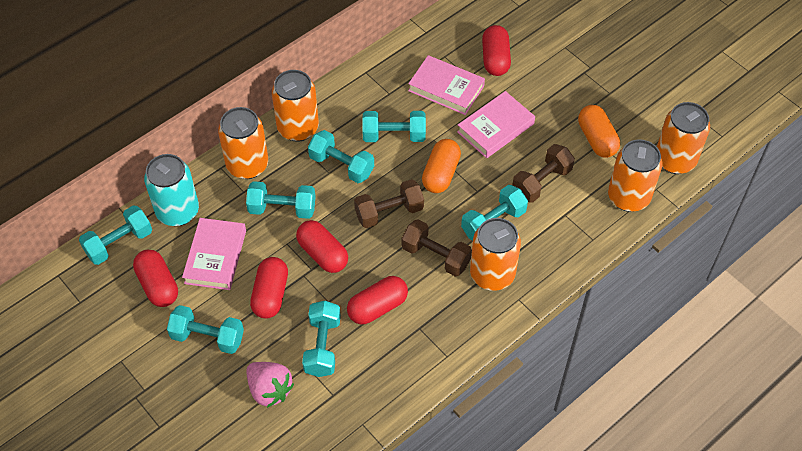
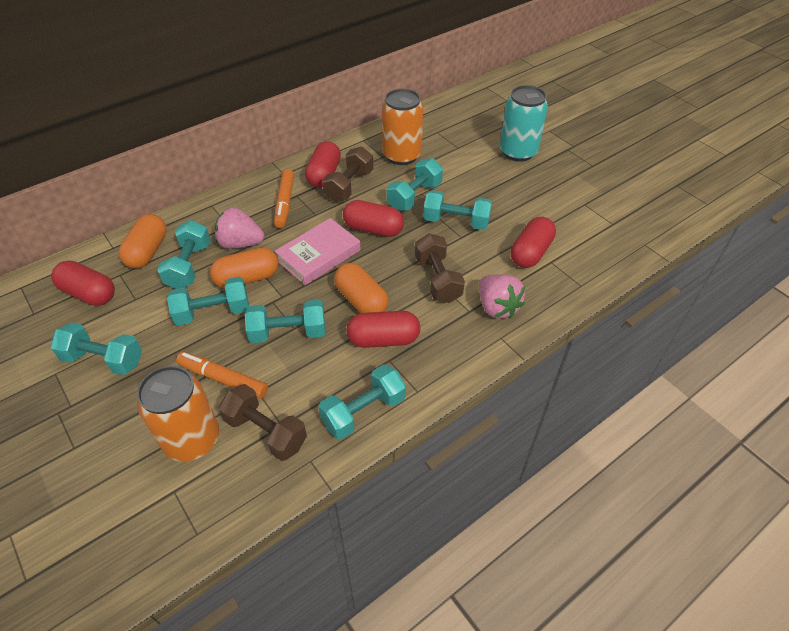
orange can: 5 -> 2
orange capsule: 2 -> 3
orange marker: 0 -> 2
pink book: 3 -> 1
pink strawberry: 1 -> 2

